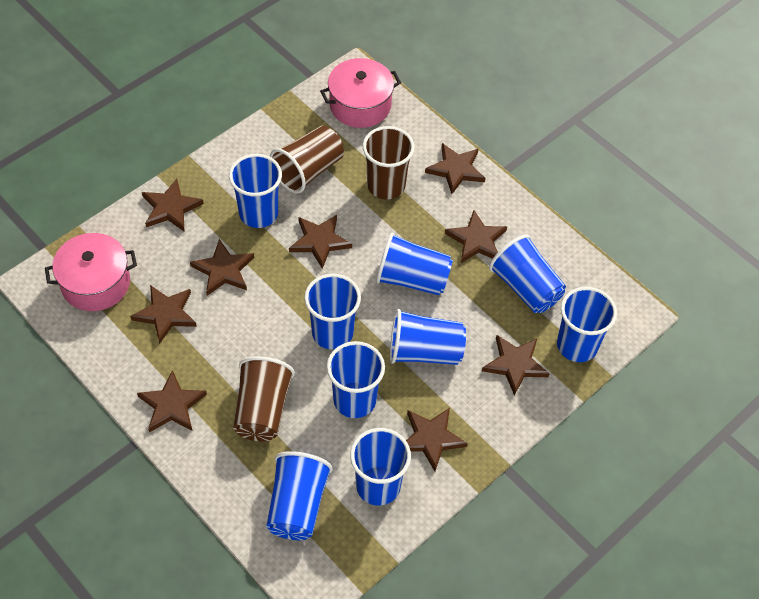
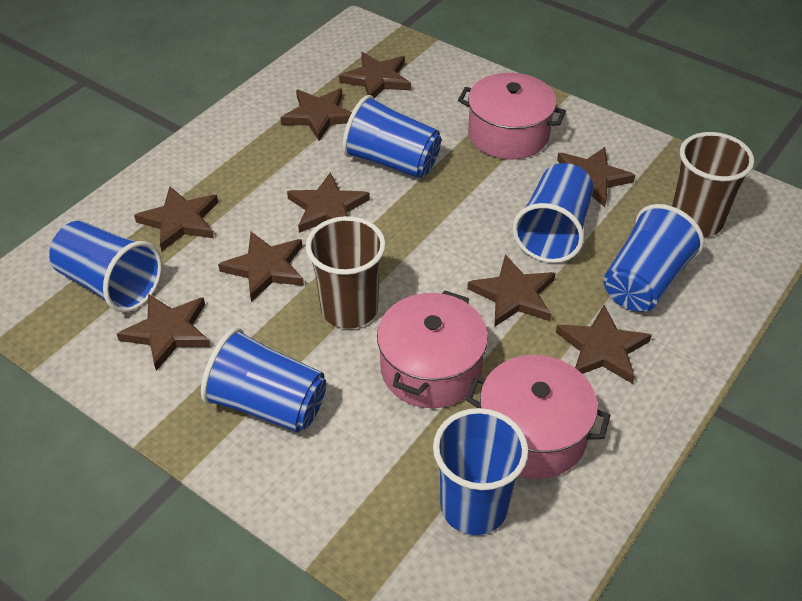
blue cup: 9 -> 6
brown cup: 3 -> 2
pink pot: 2 -> 3

